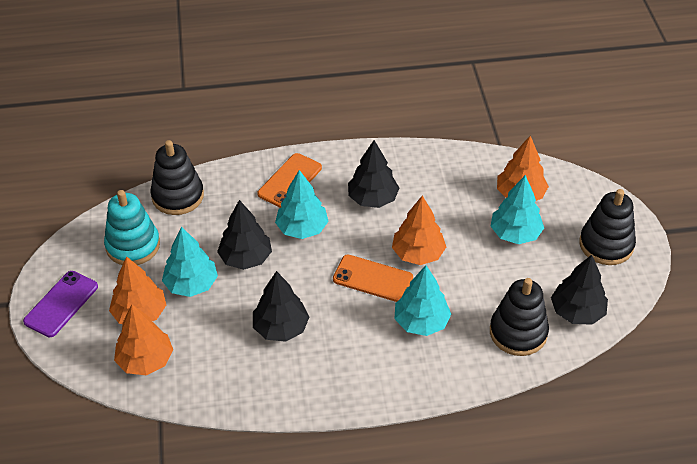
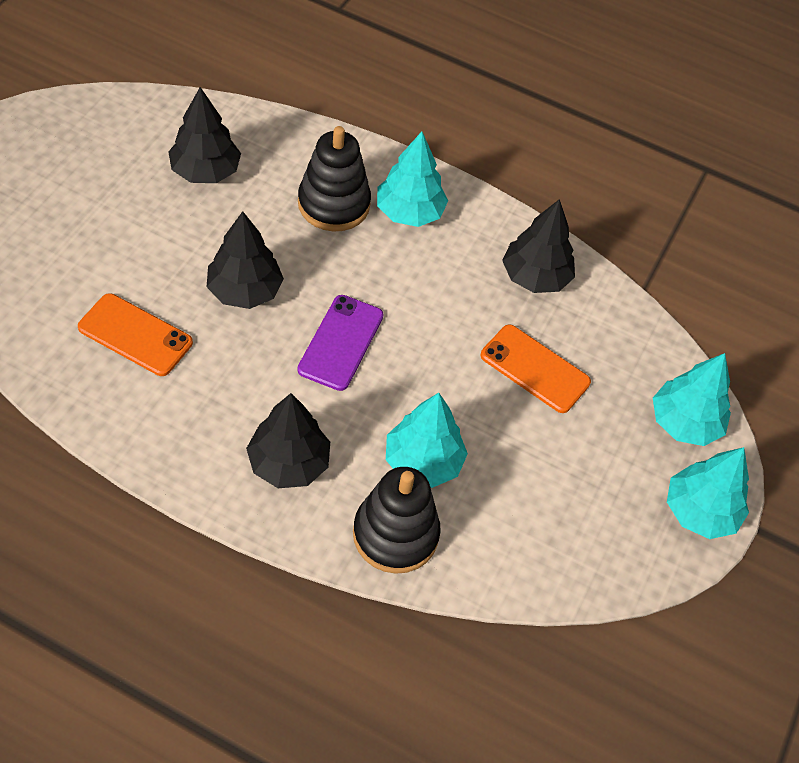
black stacking toy: 3 -> 2
orange tree: 4 -> 0
turquoise stacking toy: 1 -> 0

